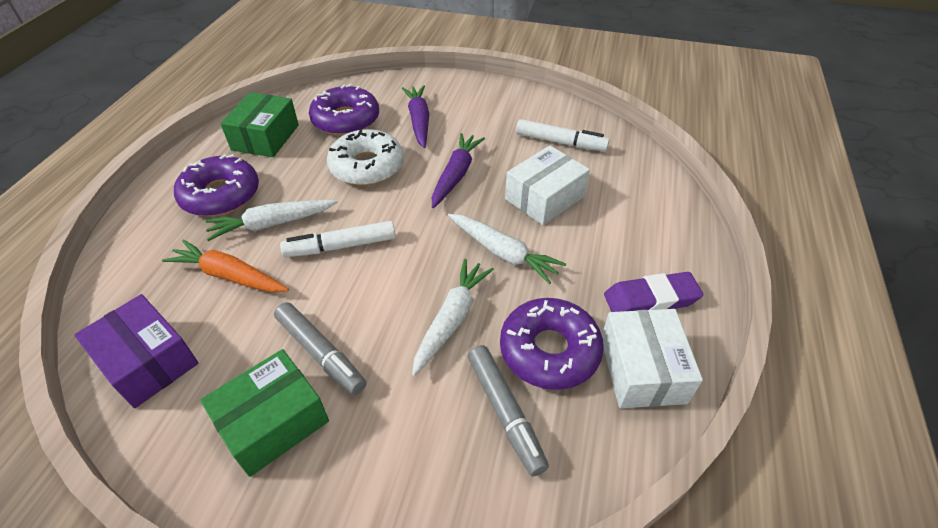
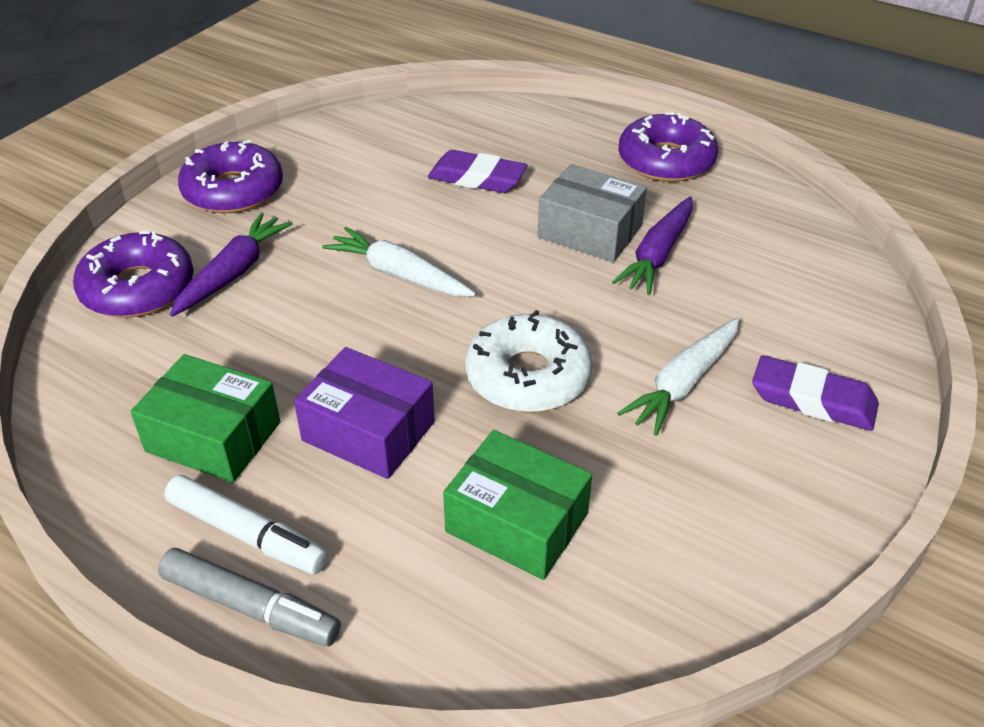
grey box: 0 -> 1
grey marker: 2 -> 1
orange carrot: 1 -> 0
purple eraser: 1 -> 2
white box: 2 -> 0
white carrot: 3 -> 2
white marker: 2 -> 1

